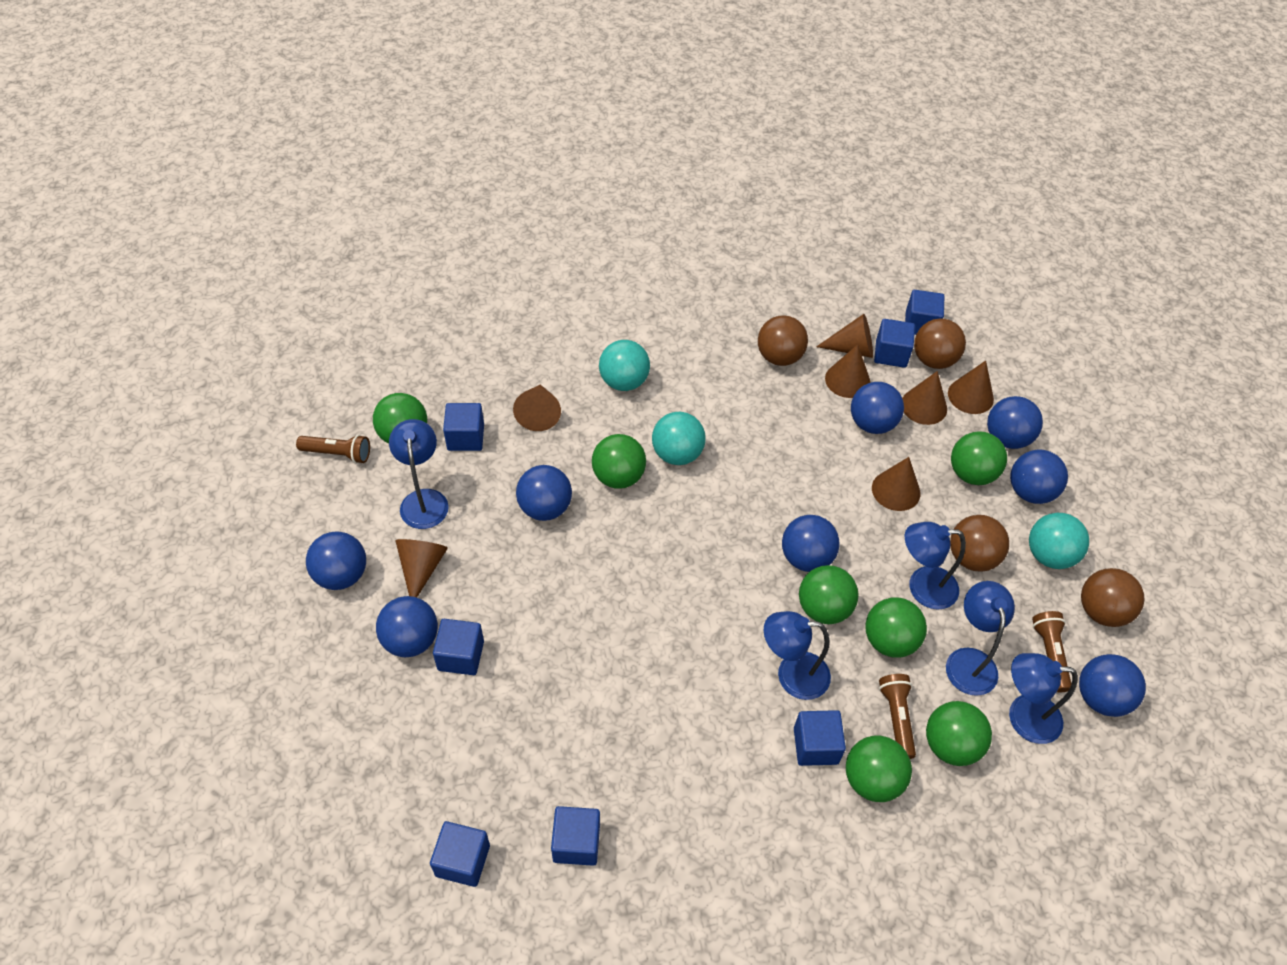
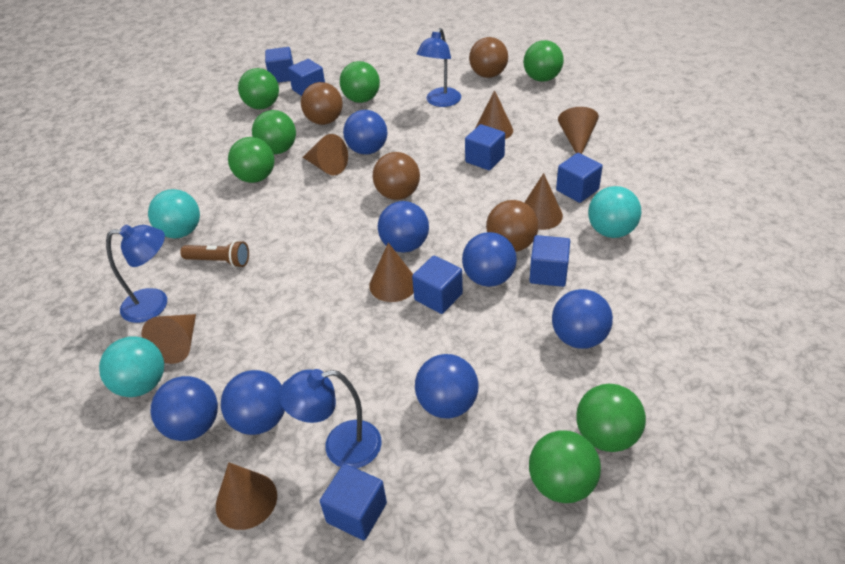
blue ball: 8 -> 7
blue lamp: 5 -> 3
brown flashlight: 3 -> 1

